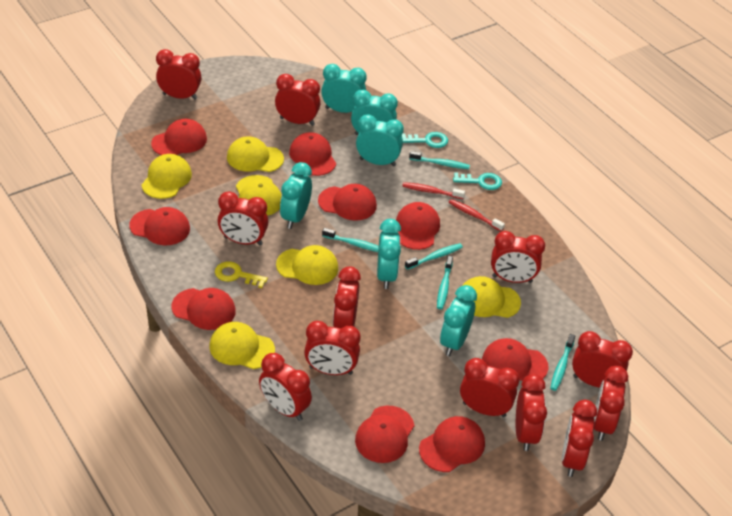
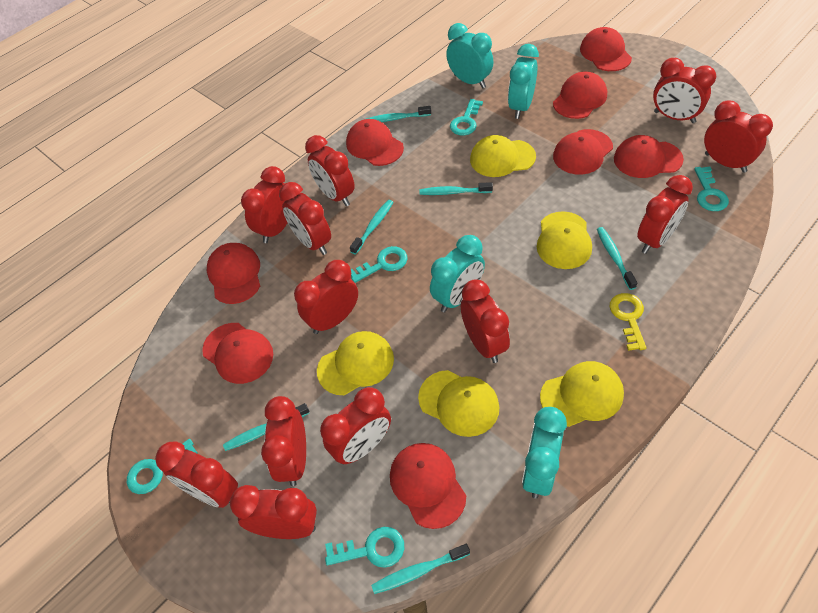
red cap: 9 -> 8
red toothbrush: 2 -> 0
turquoise clock: 6 -> 4
turquoise key: 2 -> 5
turquoise toothbrush: 5 -> 6
yellow cap: 6 -> 5

